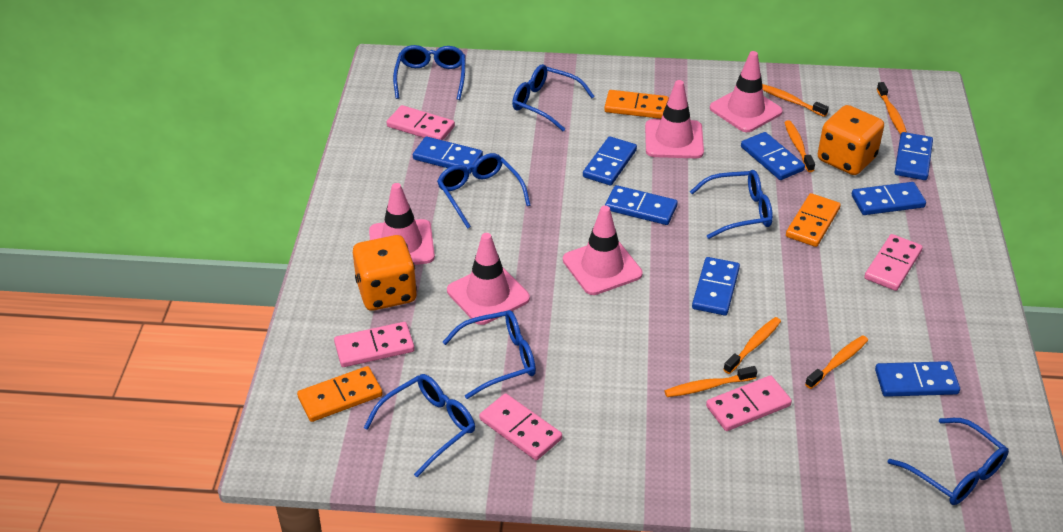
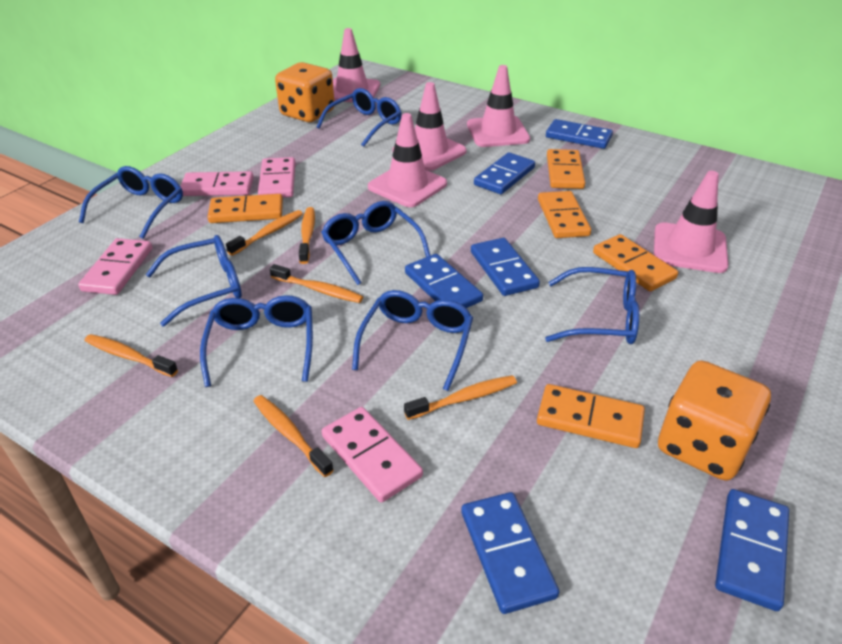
blue domino: 8 -> 6
orange domino: 3 -> 5
pink domino: 5 -> 4

